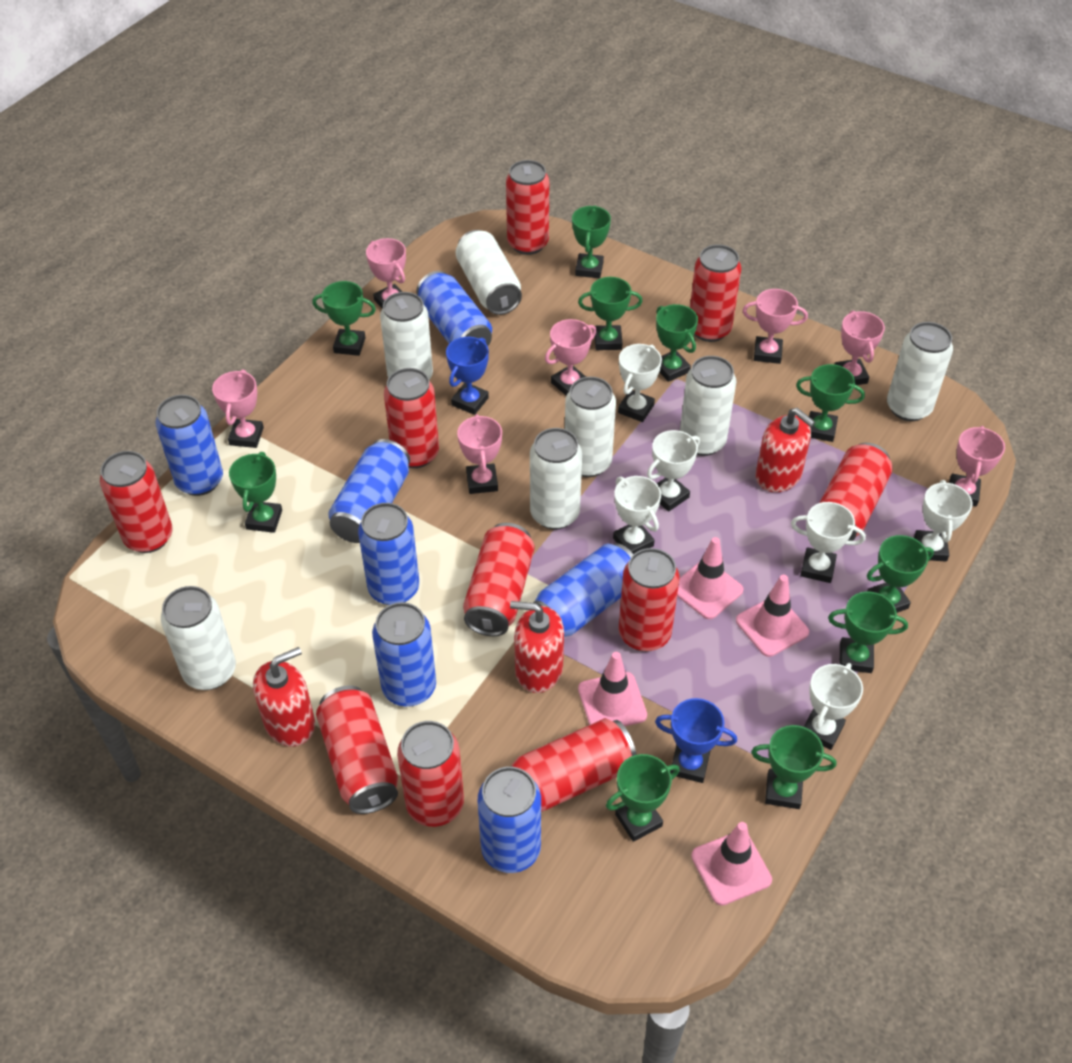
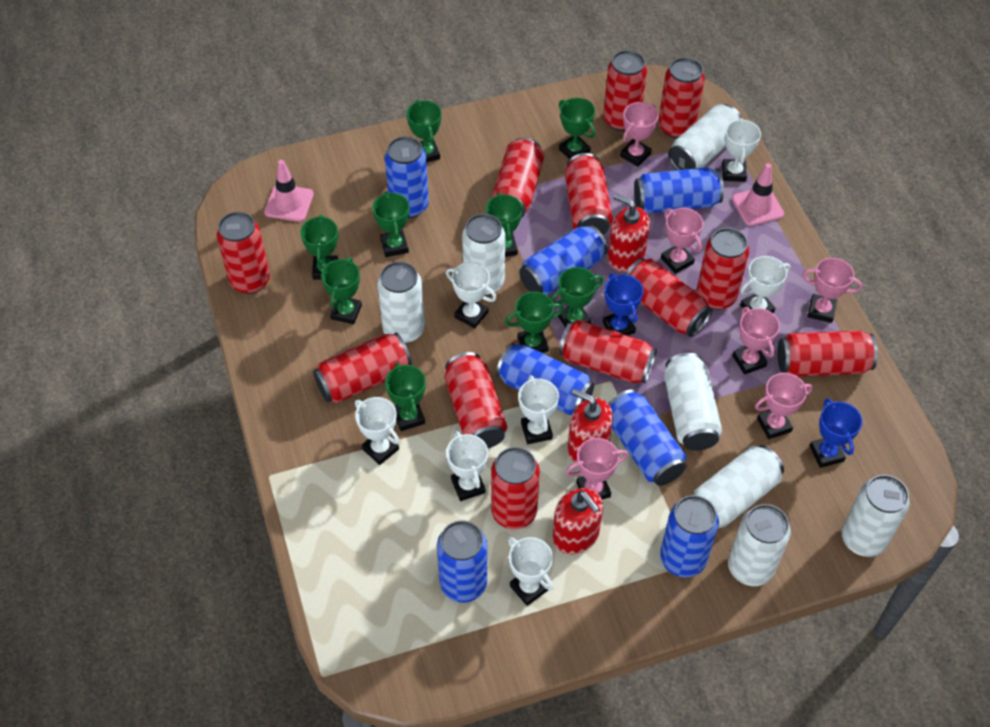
green trophy: 10 -> 9
pink traffic cone: 4 -> 2
pink trophy: 7 -> 6
red can: 10 -> 12
white trophy: 6 -> 7

